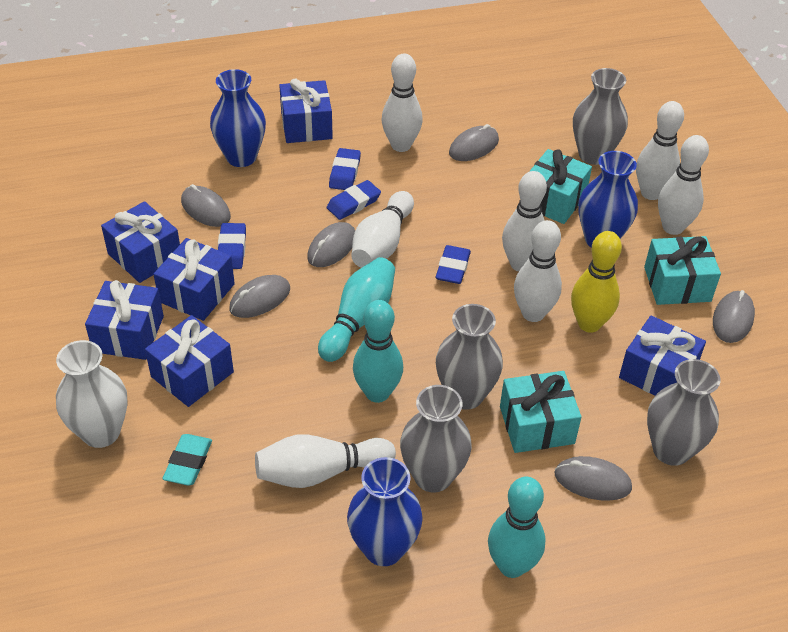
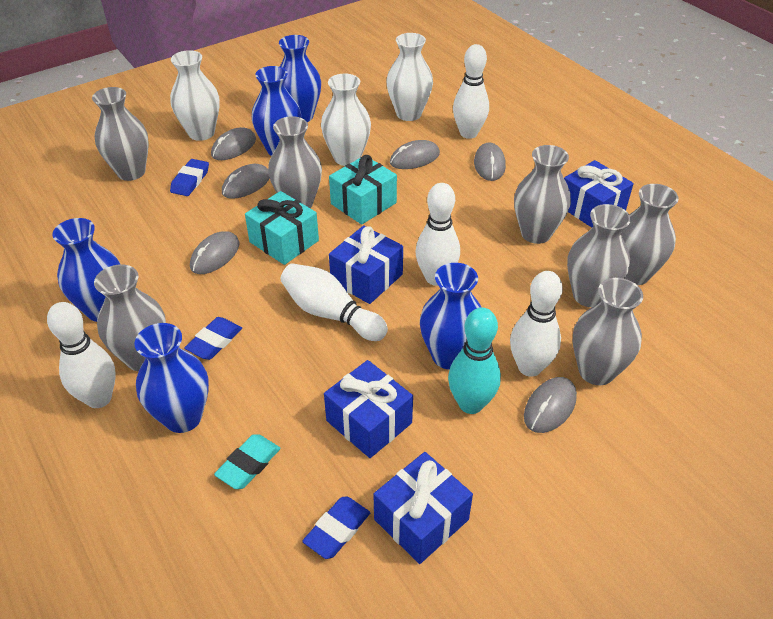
blue eraser: 4 -> 3
blue gift: 6 -> 4
blue vase: 3 -> 5
grey vase: 4 -> 7
turquoise bowling pin: 3 -> 1
turquoise gift: 3 -> 2
white bowling pin: 7 -> 5
white vase: 1 -> 3
yellow bowling pin: 1 -> 0

